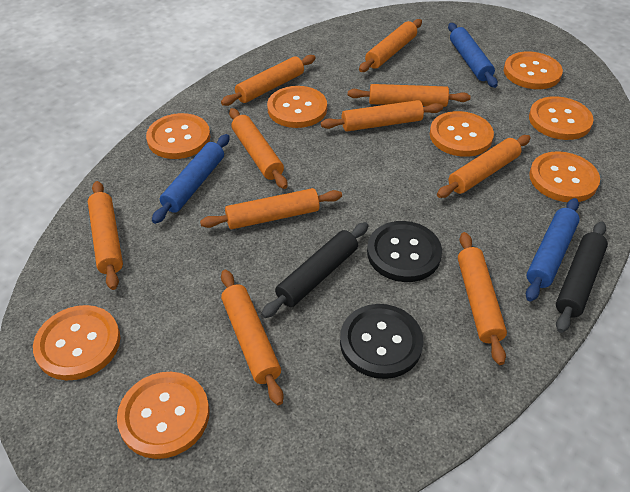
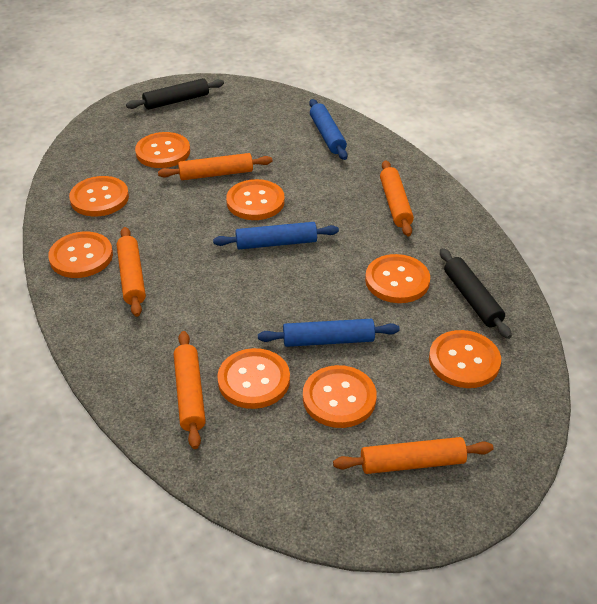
black button: 2 -> 0
orange rolling pin: 10 -> 5

